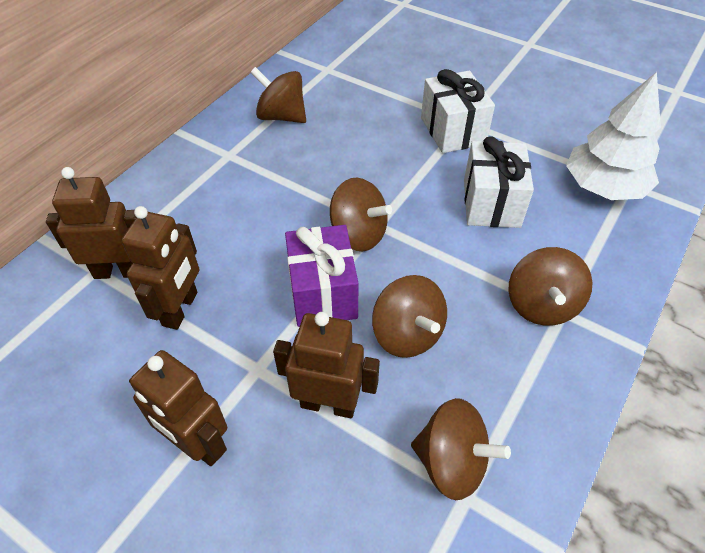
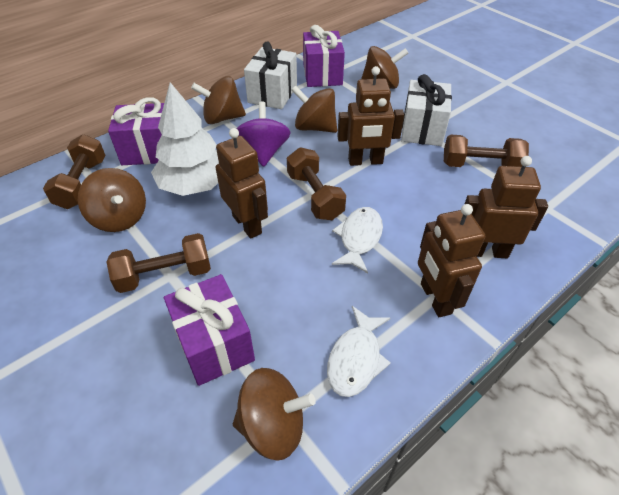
brown dumbbell: 0 -> 4
purple gift: 1 -> 3
purple spinning top: 0 -> 1
white fish: 0 -> 2

